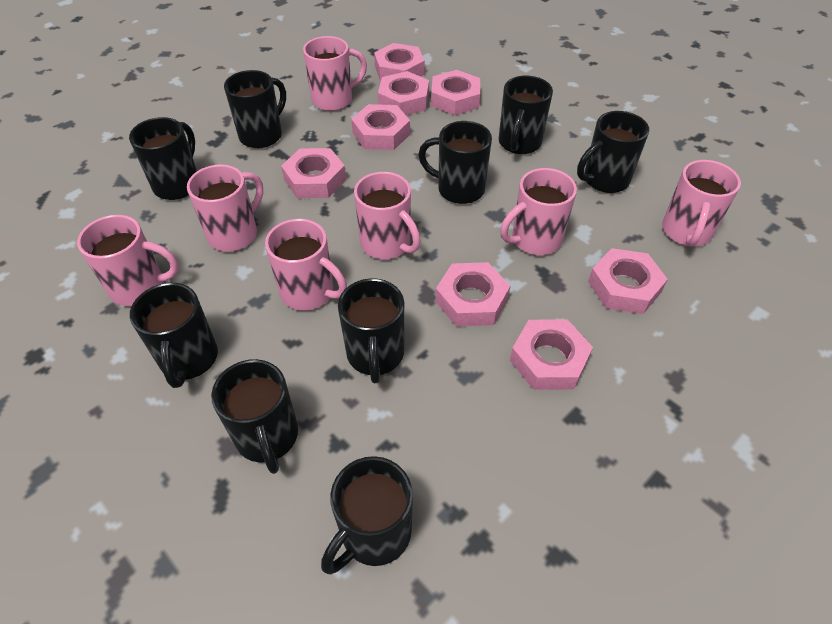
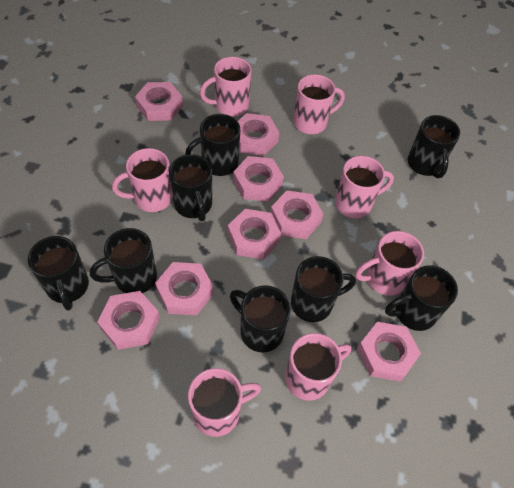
black mug: 9 -> 8

